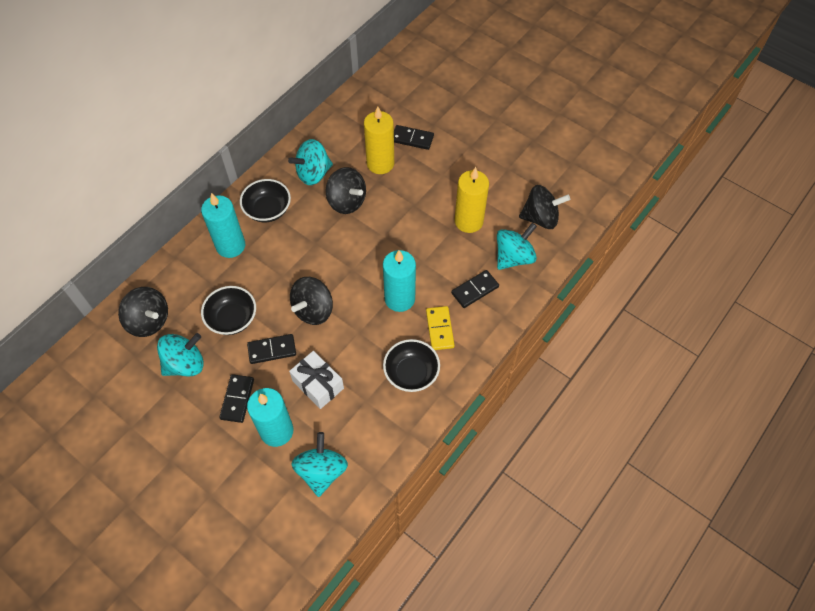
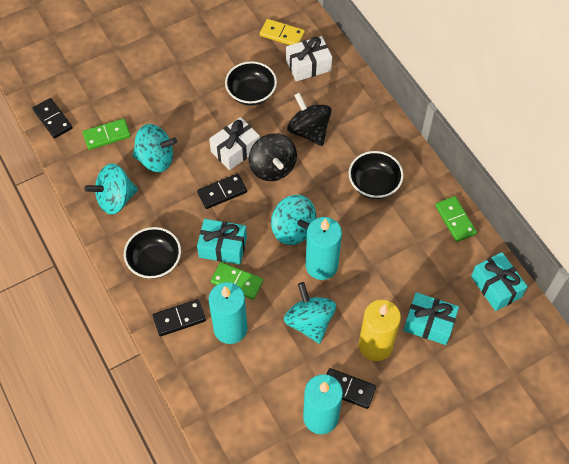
black spinning top: 4 -> 2
green domino: 0 -> 3
turquoise gift: 0 -> 3
white gift: 1 -> 2
yellow candle: 2 -> 1

